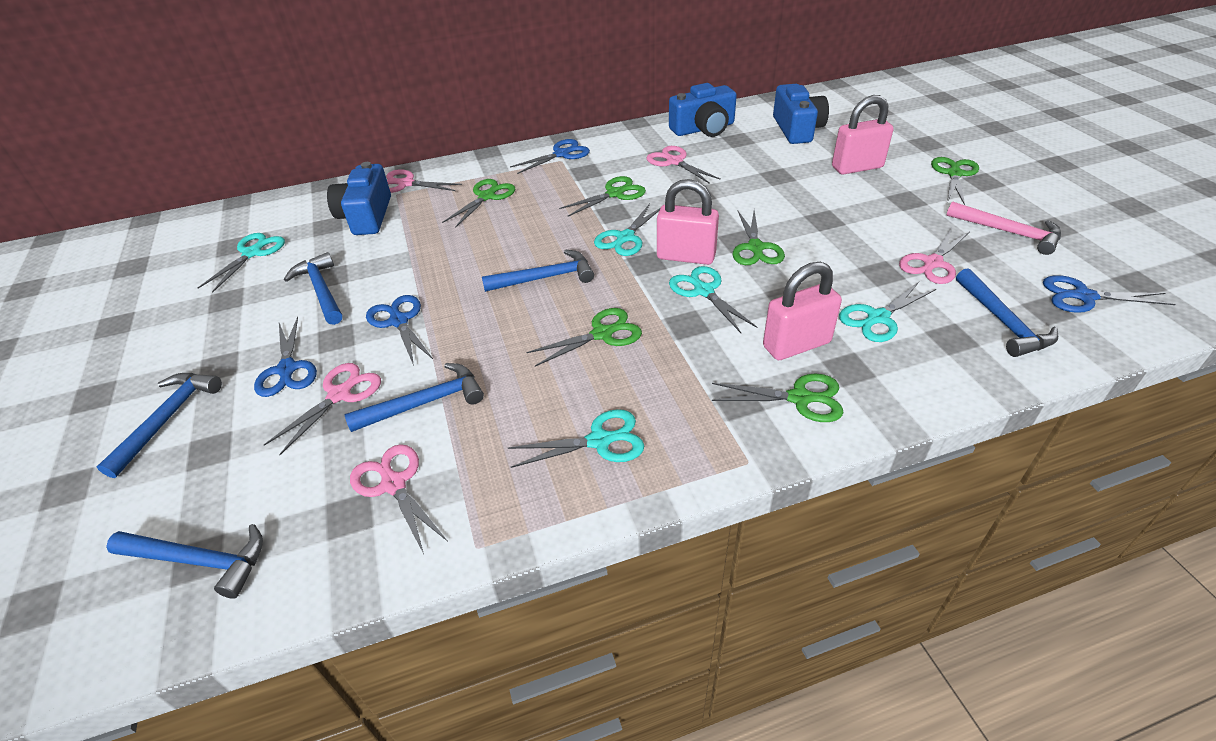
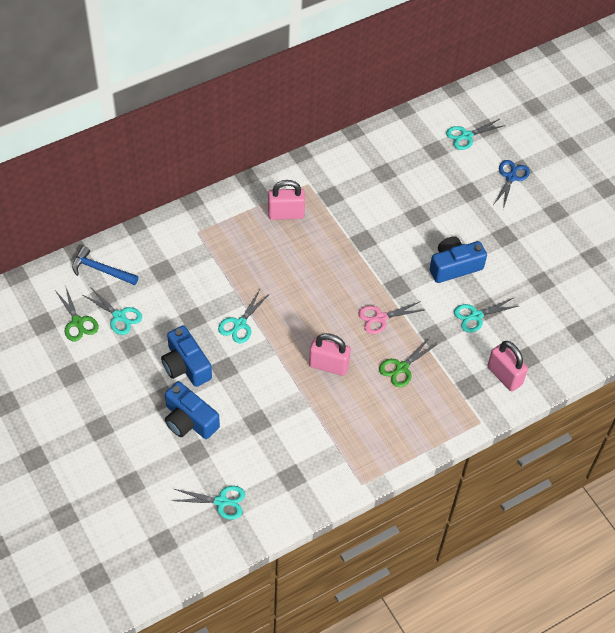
blue hammer: 6 -> 1
blue scissors: 4 -> 1
green scissors: 6 -> 2
pink hammer: 1 -> 0
pink scissors: 5 -> 1

